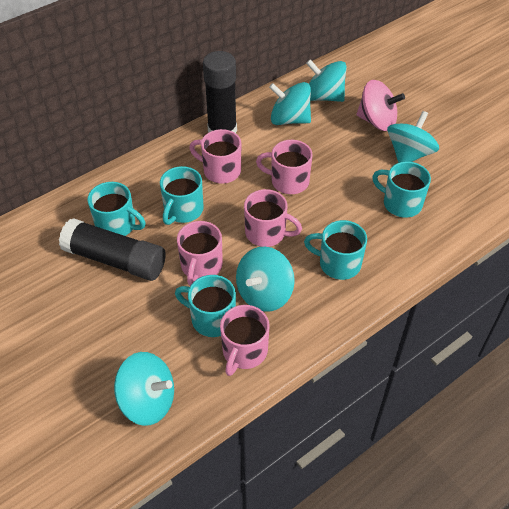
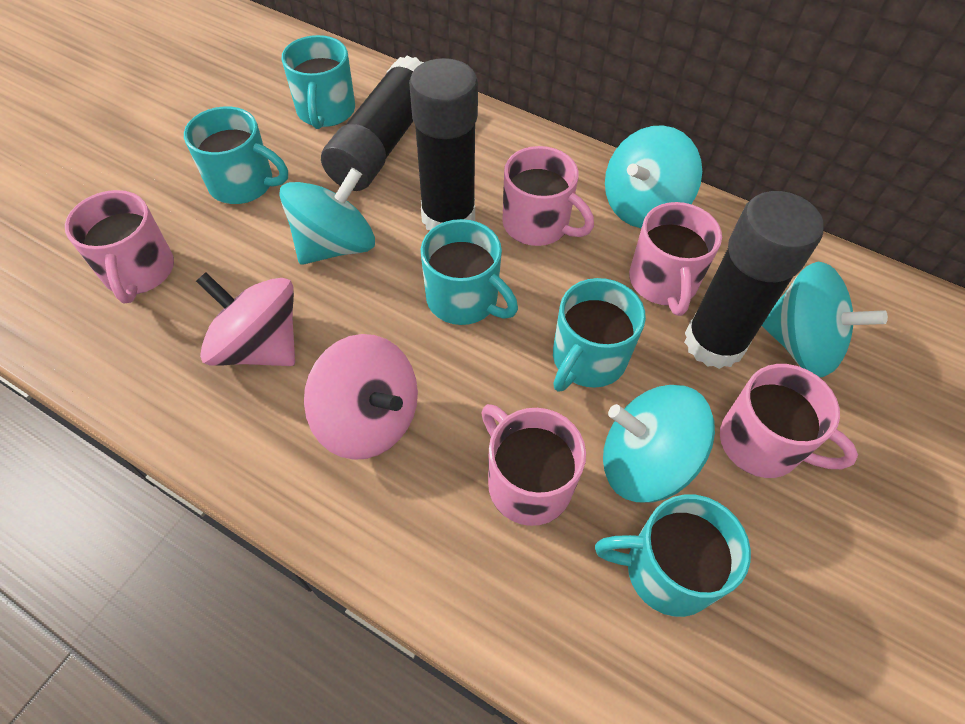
black glue stick: 2 -> 3
pink spinning top: 1 -> 2
turquoise spinning top: 5 -> 4

